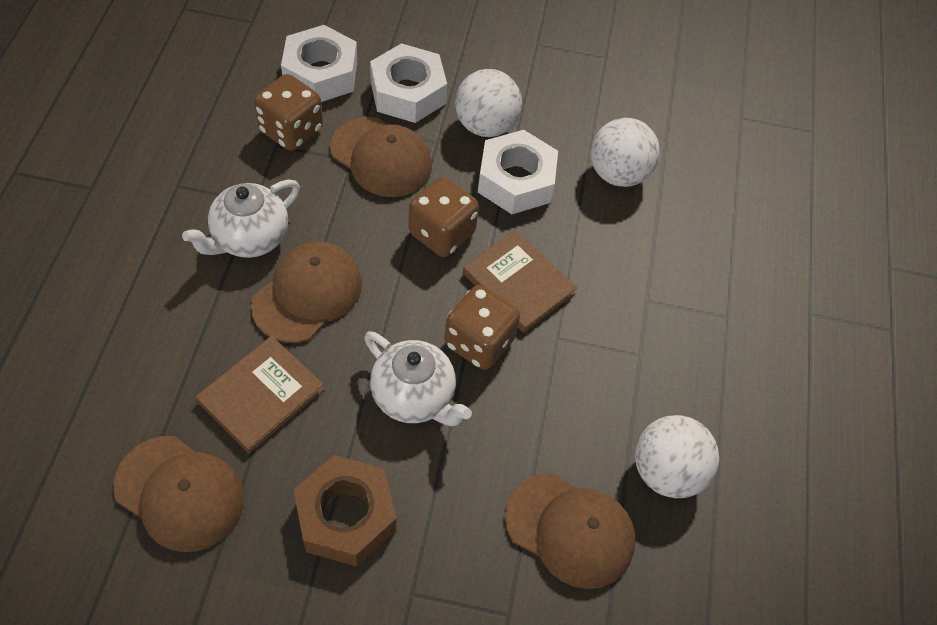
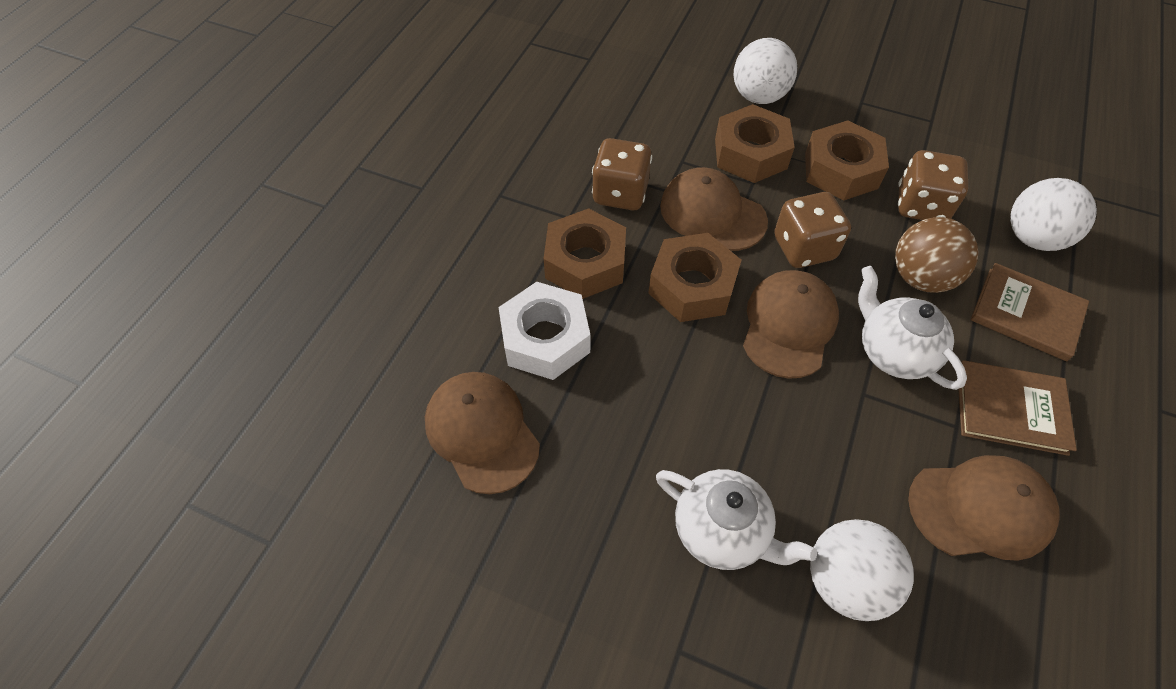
brown ball: 0 -> 1
brown nut: 1 -> 4
white nut: 3 -> 1

